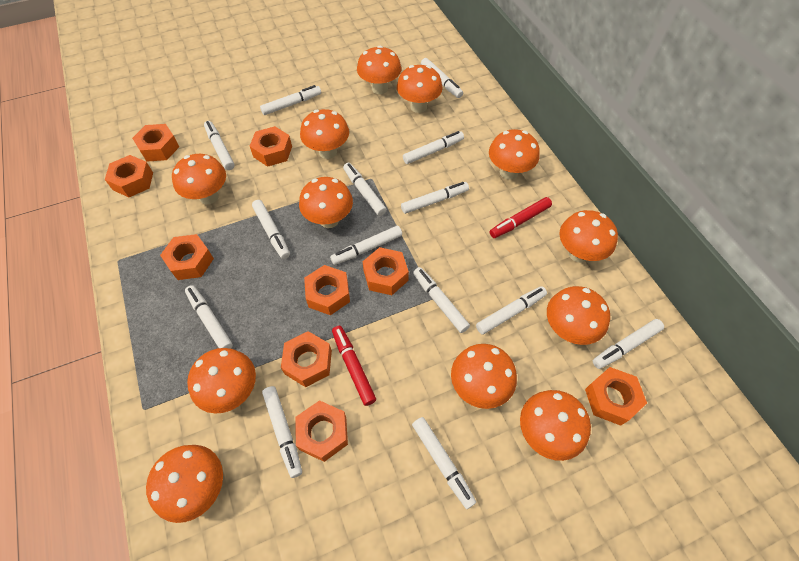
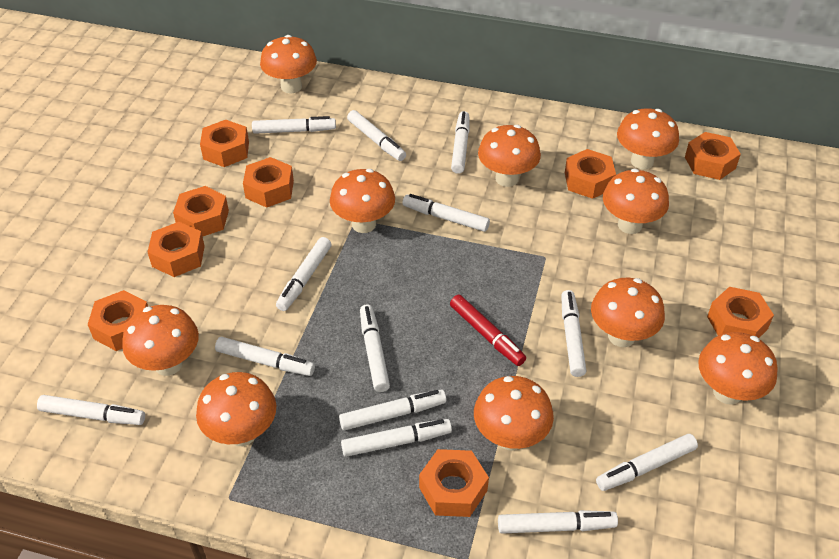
orange mushroom: 12 -> 10
red marker: 2 -> 1
white marker: 14 -> 13

